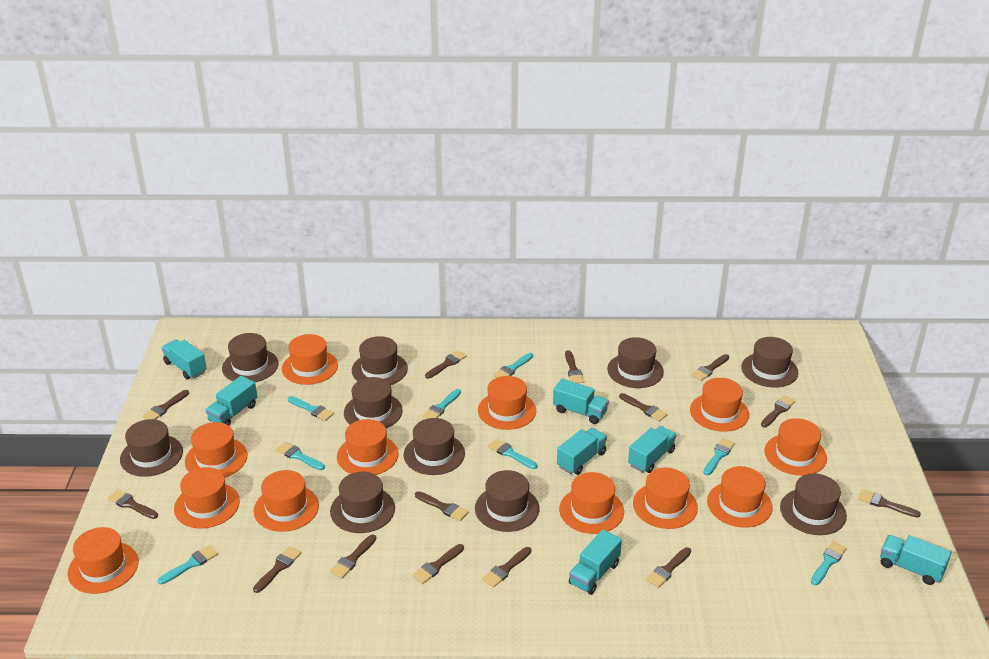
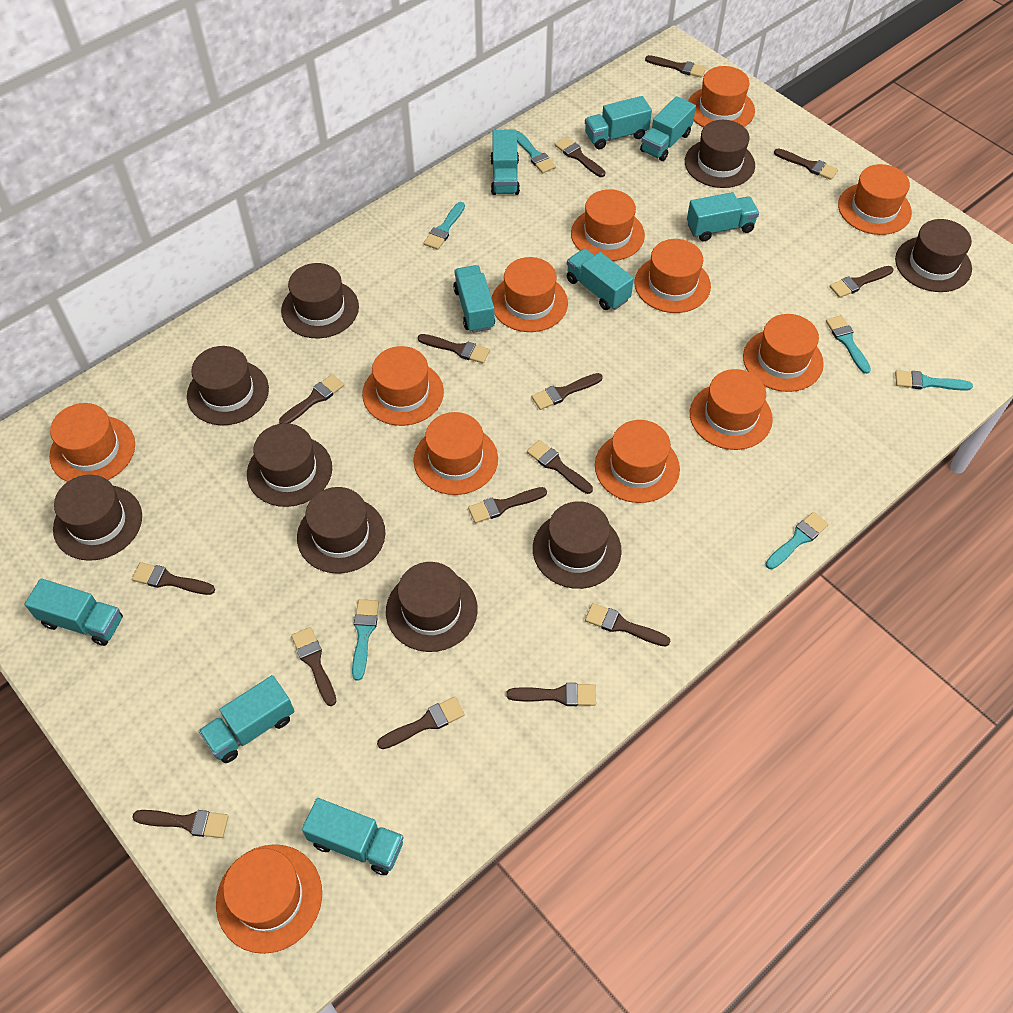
brown brush: 14 -> 15
brown hat: 10 -> 9
turquoise brush: 8 -> 6
turquoise truck: 7 -> 9

